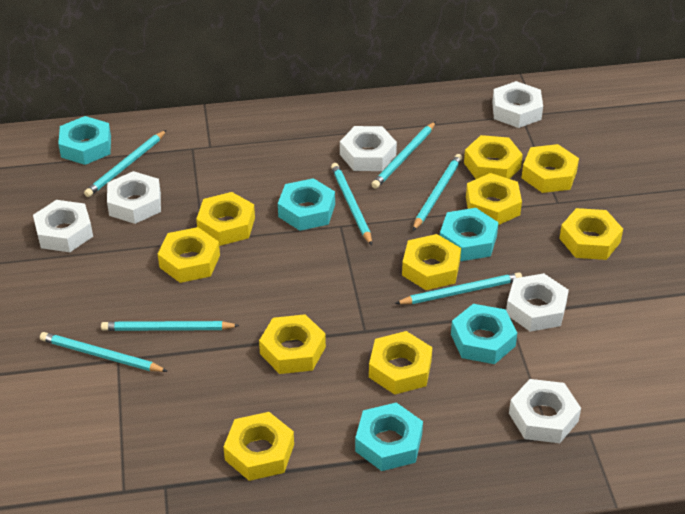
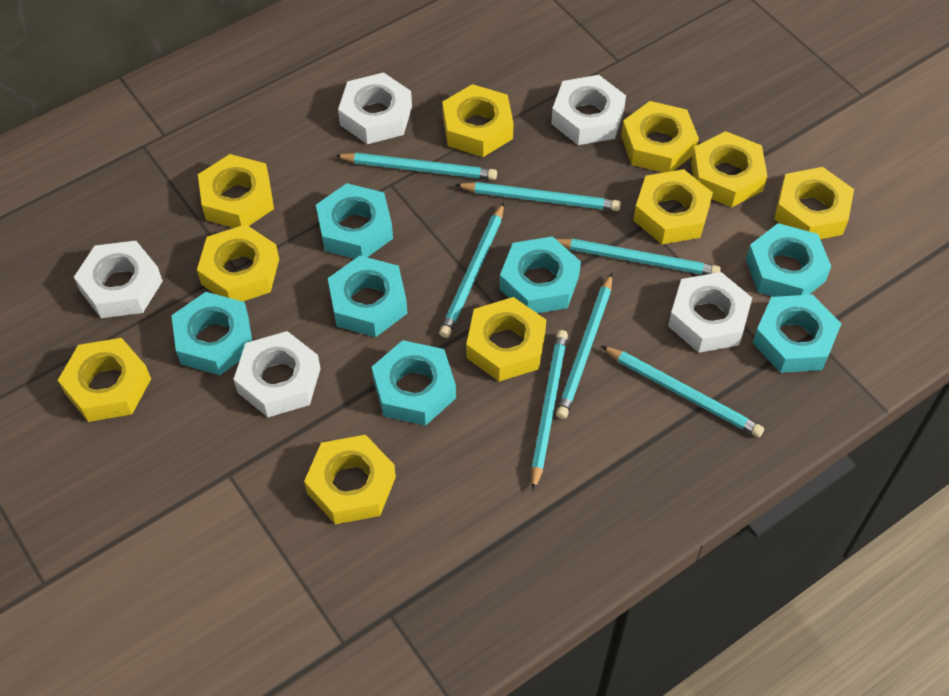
turquoise nut: 5 -> 7
white nut: 6 -> 5

